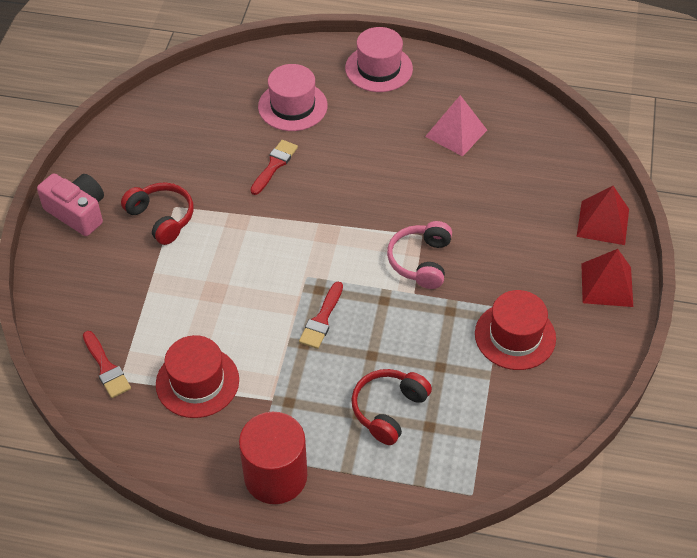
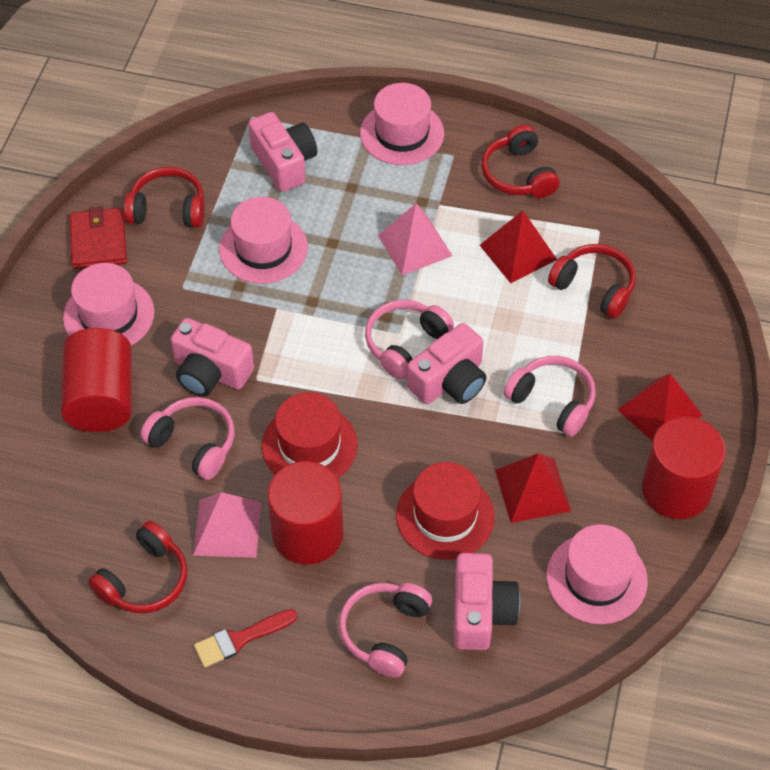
pink camera: 1 -> 4
pink hat: 2 -> 4
pink headphones: 1 -> 4
pink pyramid: 1 -> 2
red brush: 3 -> 1
red cylinder: 1 -> 3
red headphones: 2 -> 4
red pyramid: 2 -> 3
red wallet: 0 -> 1

